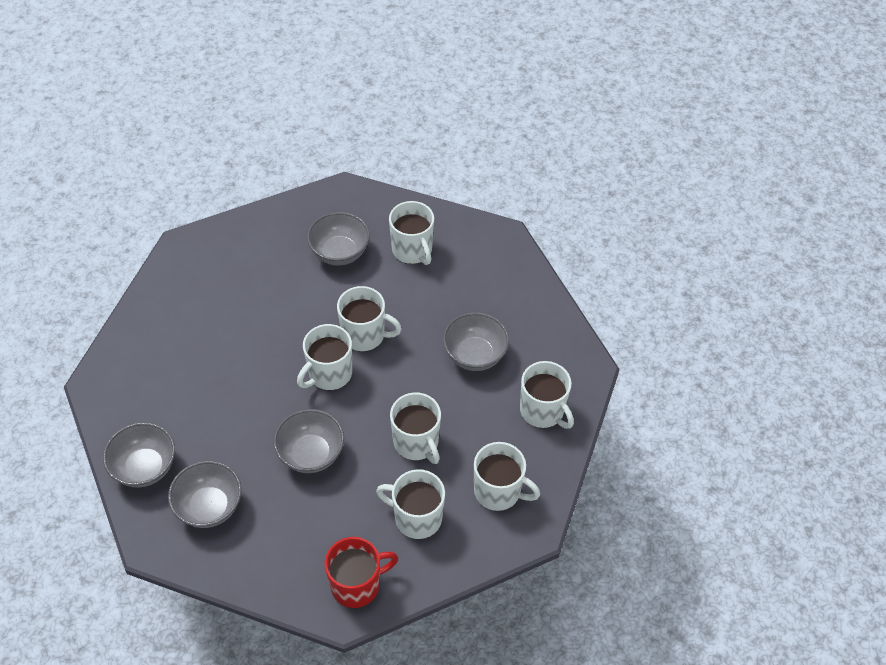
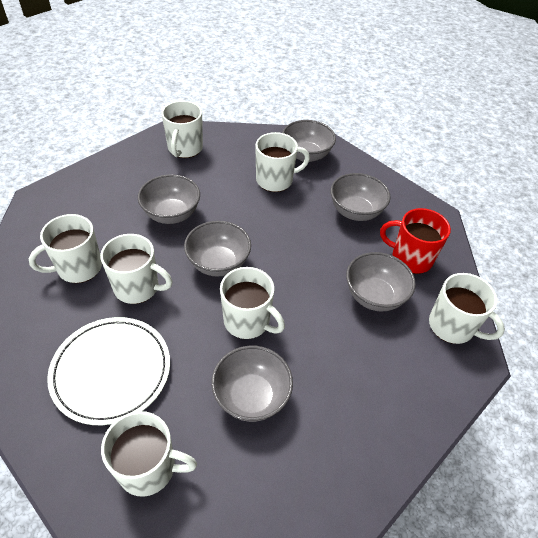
grey bowl: 5 -> 6
white plate: 0 -> 1

